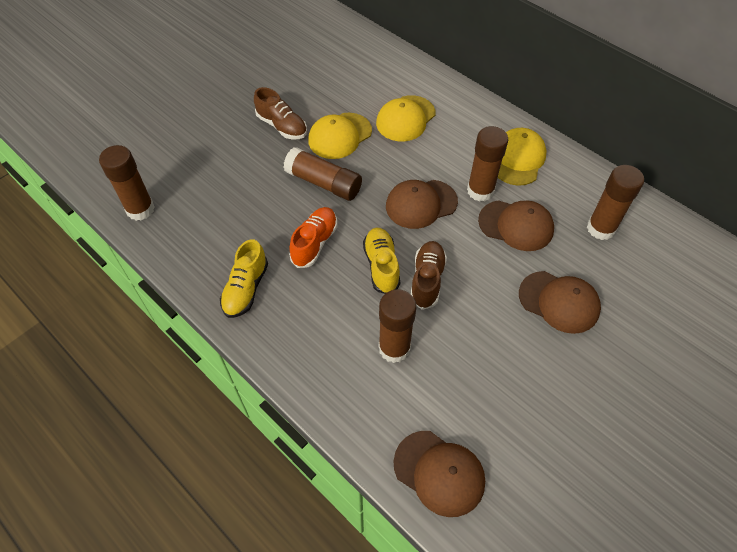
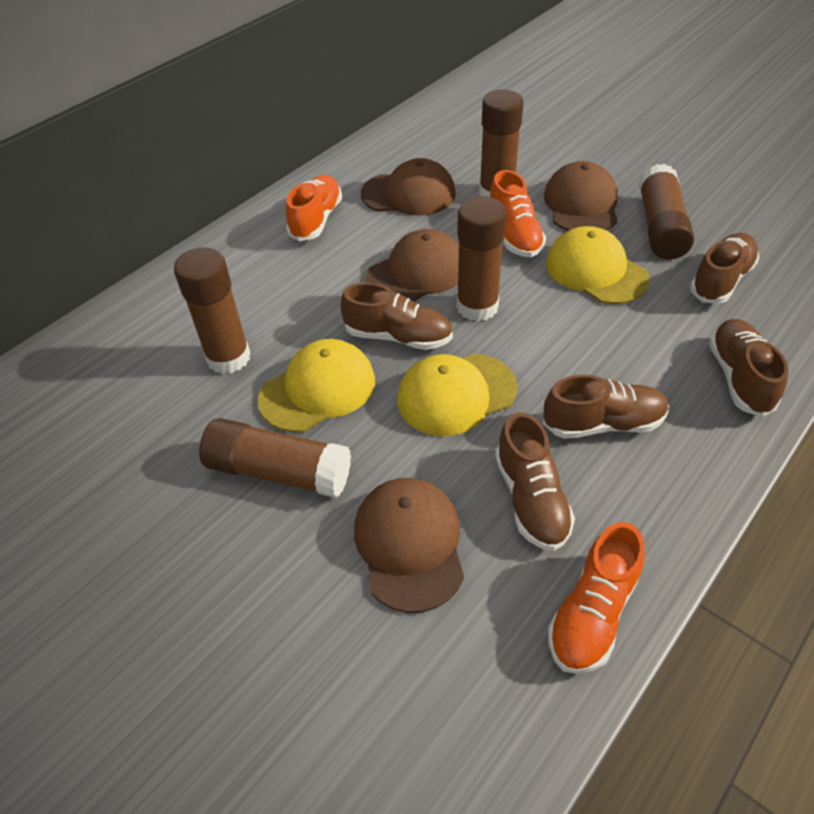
brown shoe: 2 -> 5
orange shoe: 1 -> 3
yellow shoe: 2 -> 0

